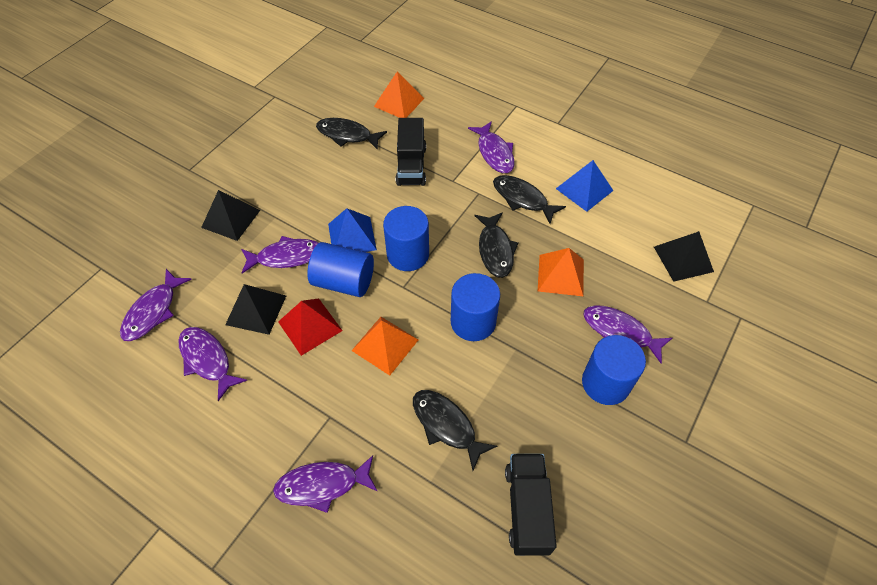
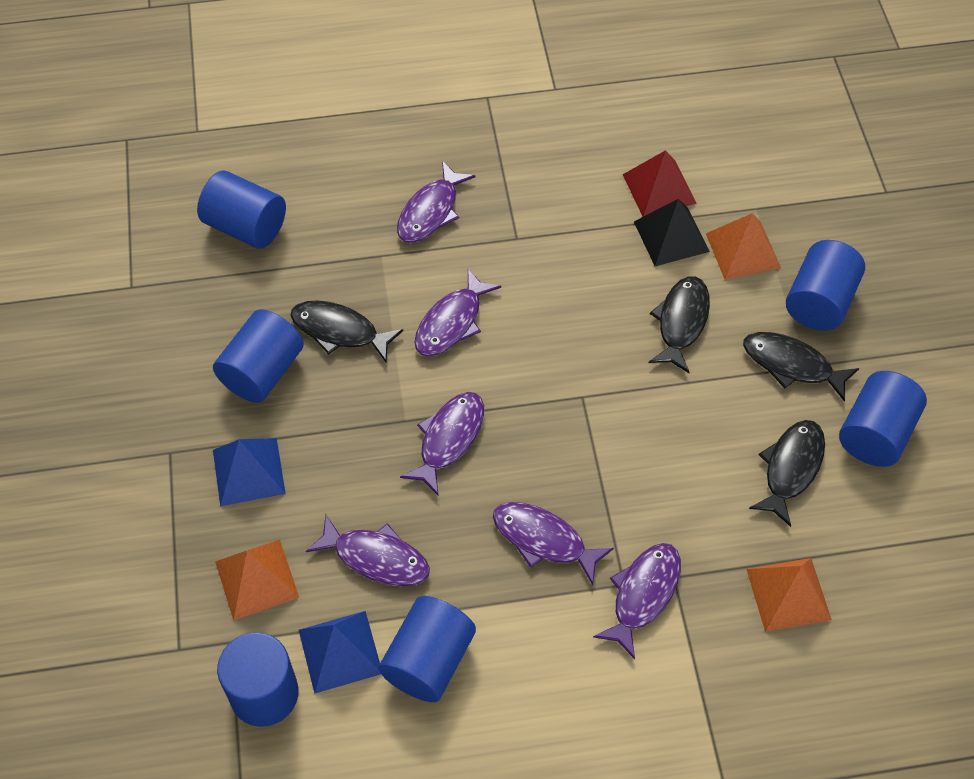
black pyramid: 3 -> 1
black truck: 2 -> 0
blue cylinder: 4 -> 6

